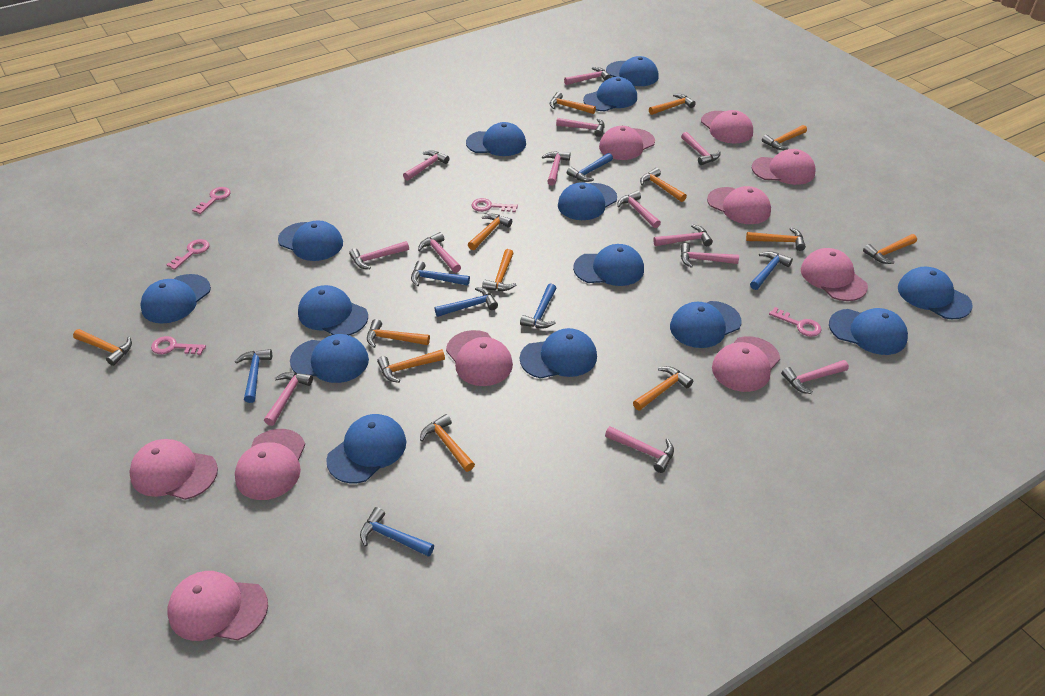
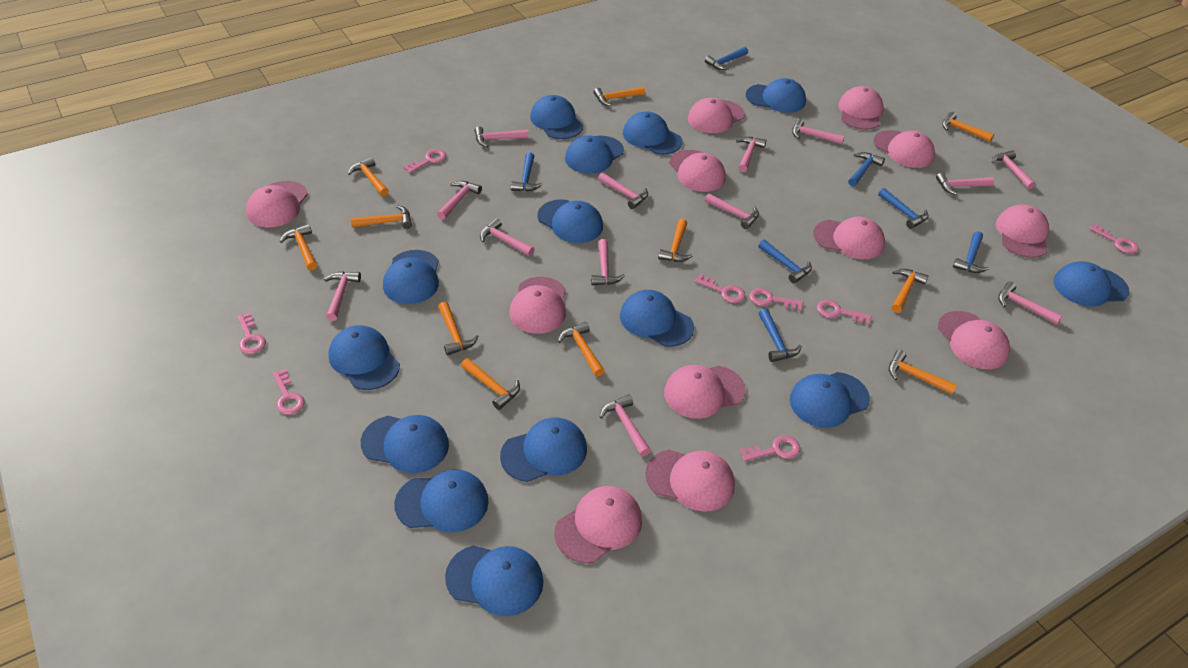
orange hammer: 13 -> 11
pink cap: 10 -> 12
pink key: 5 -> 8

